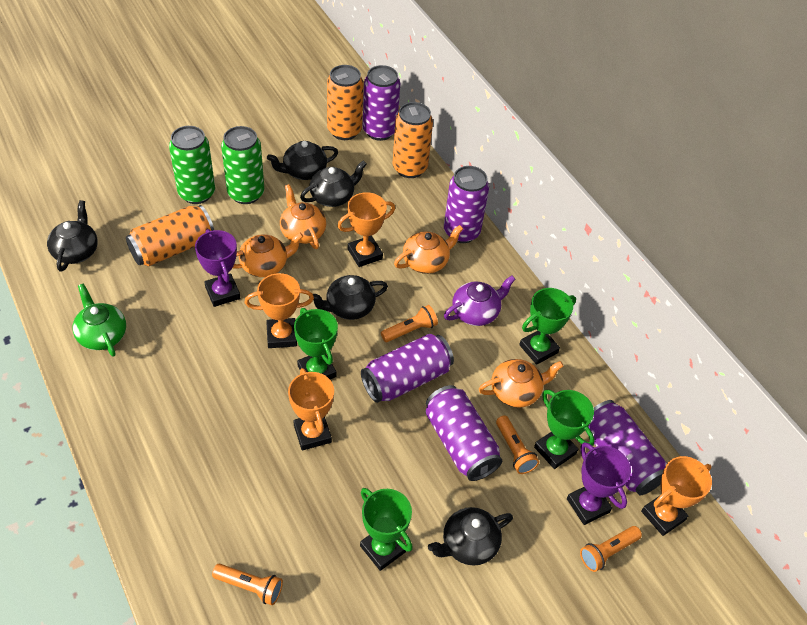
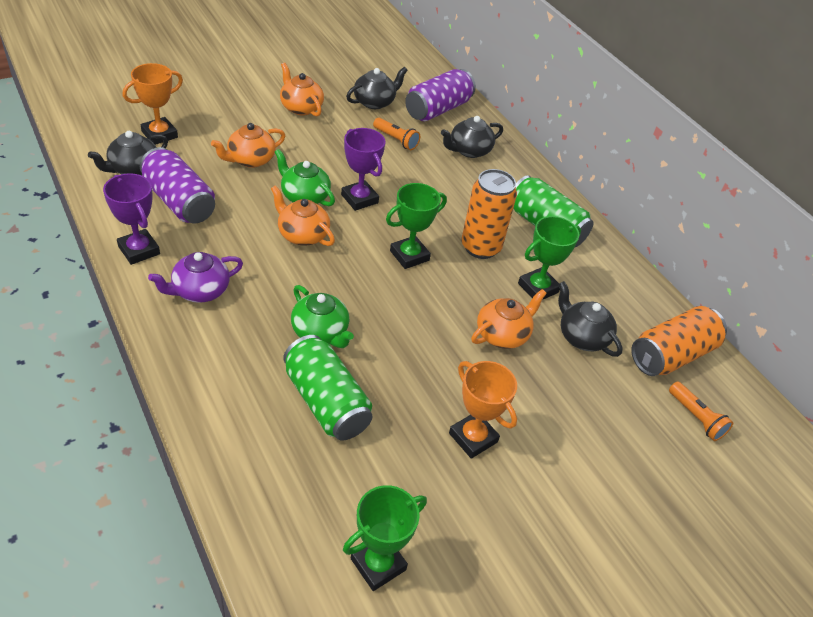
black teapot: 5 -> 4
green teapot: 1 -> 2
green trophy: 4 -> 3
orange can: 3 -> 2
orange flashlight: 4 -> 2
orange trophy: 4 -> 2
purple can: 5 -> 2

